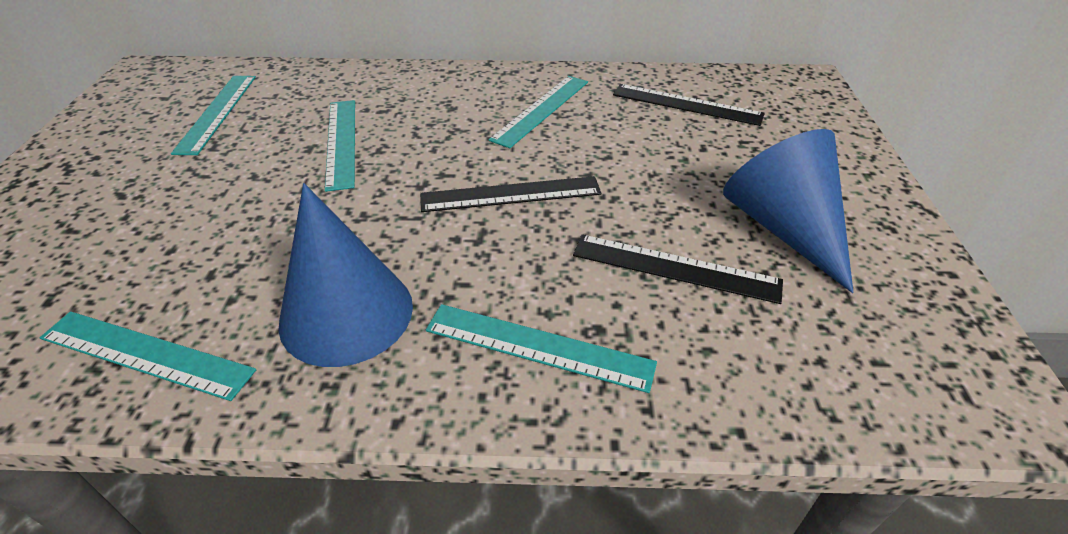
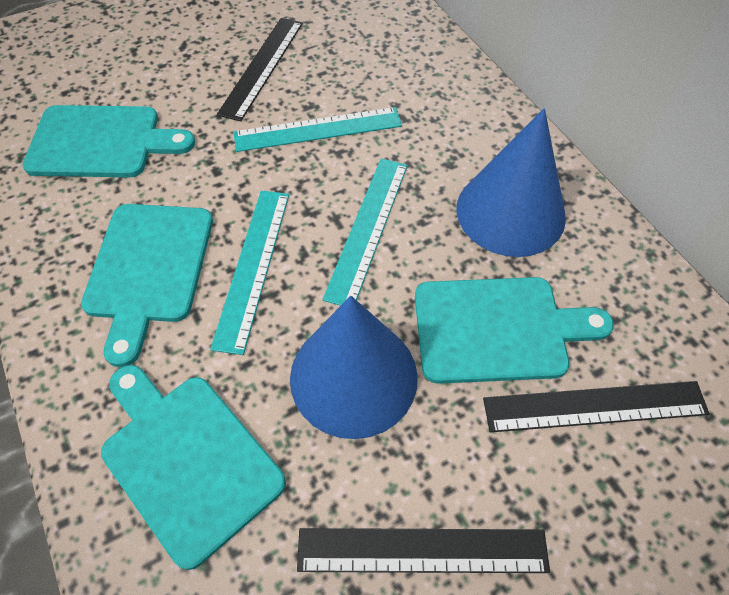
turquoise cutting board: 0 -> 4
turquoise ruler: 5 -> 3

